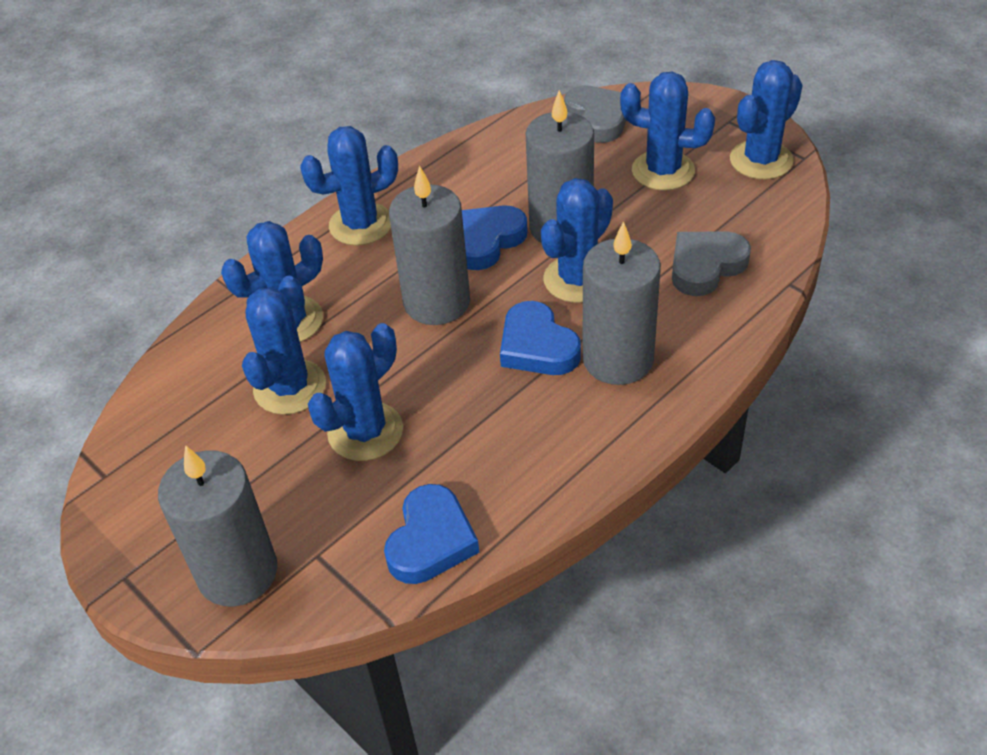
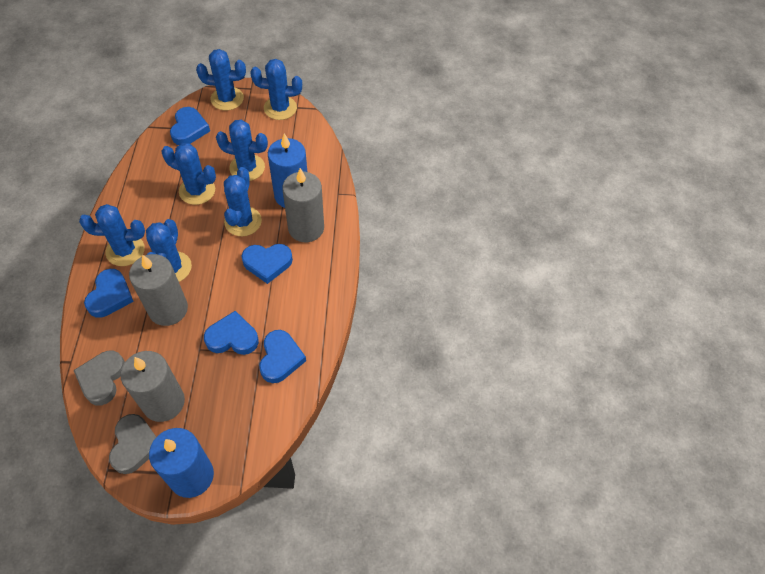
blue candle: 0 -> 2
blue heart: 3 -> 5
grey candle: 4 -> 3

